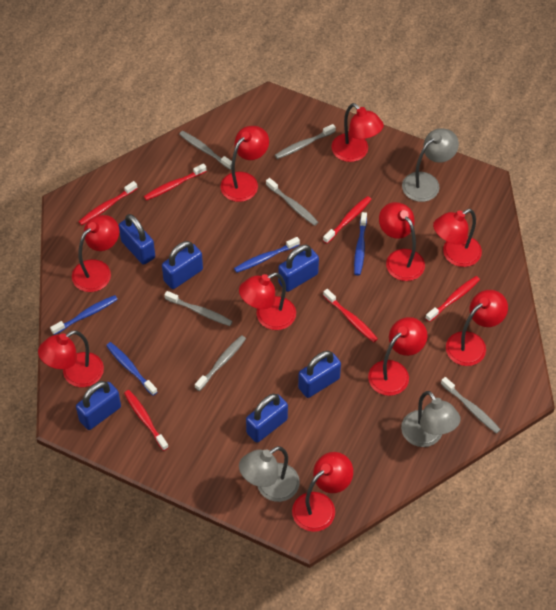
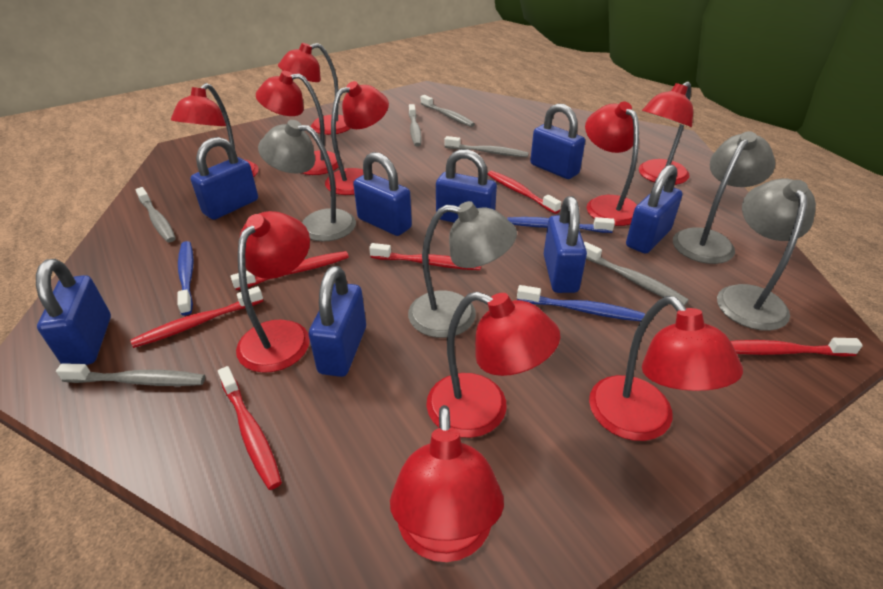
blue padlock: 6 -> 8
blue toothbrush: 4 -> 3
grey lamp: 3 -> 4

